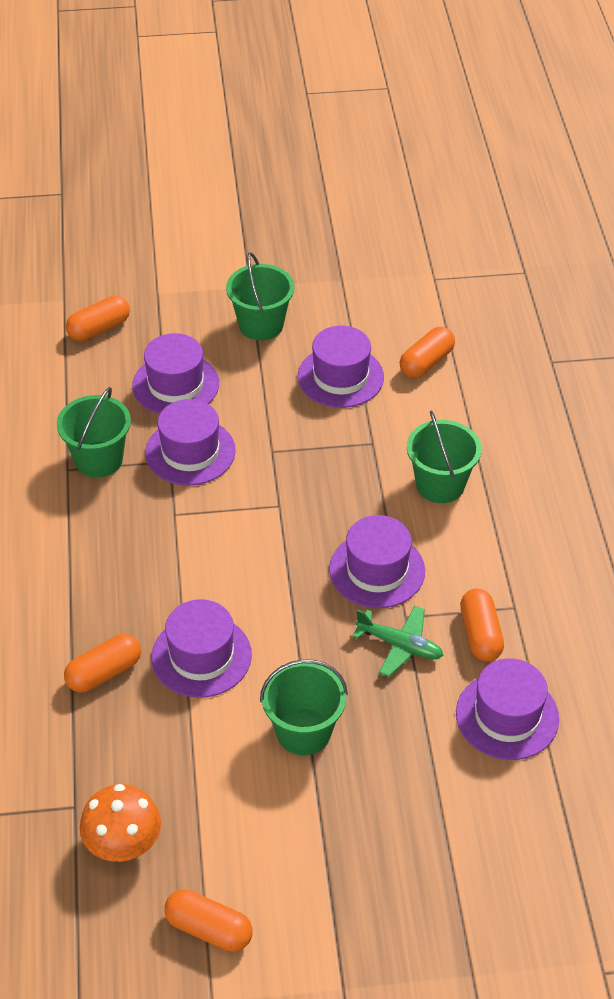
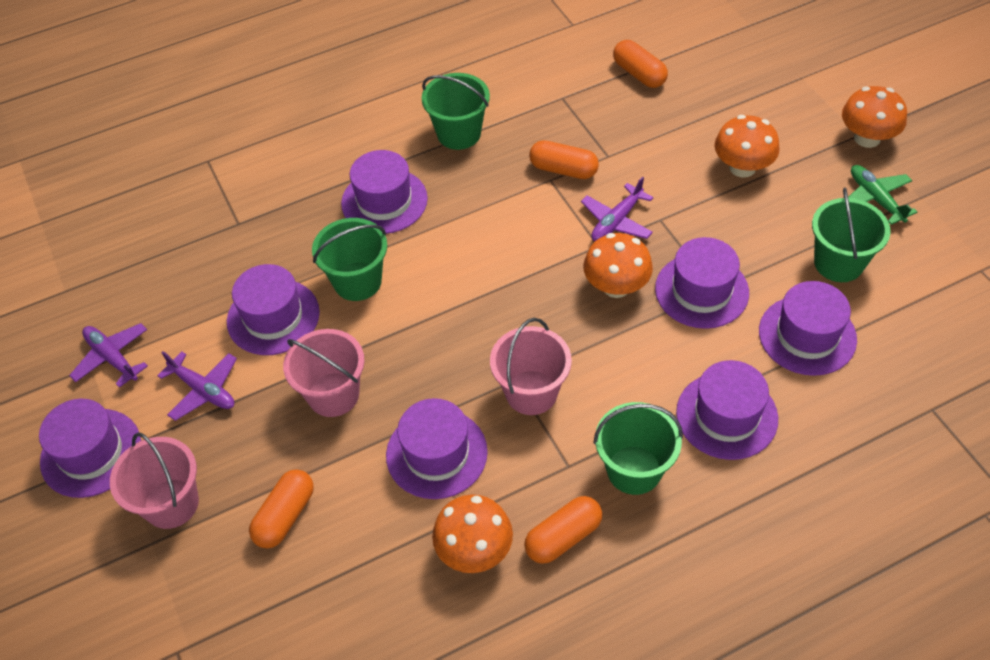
orange capsule: 5 -> 4
orange mushroom: 1 -> 4
pink bucket: 0 -> 3
purple hat: 6 -> 7
purple plane: 0 -> 3

